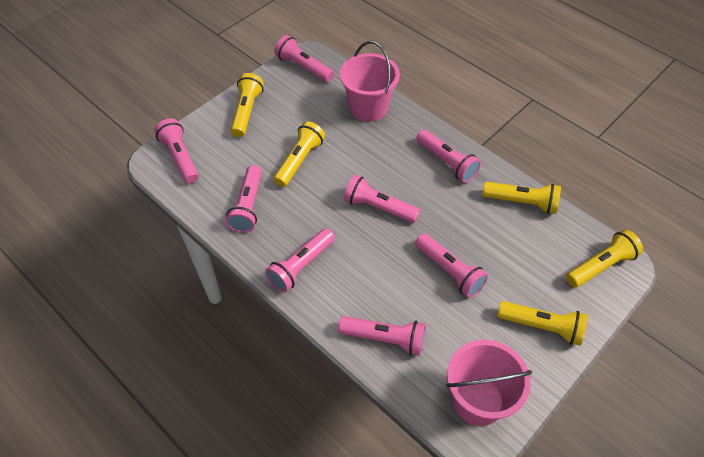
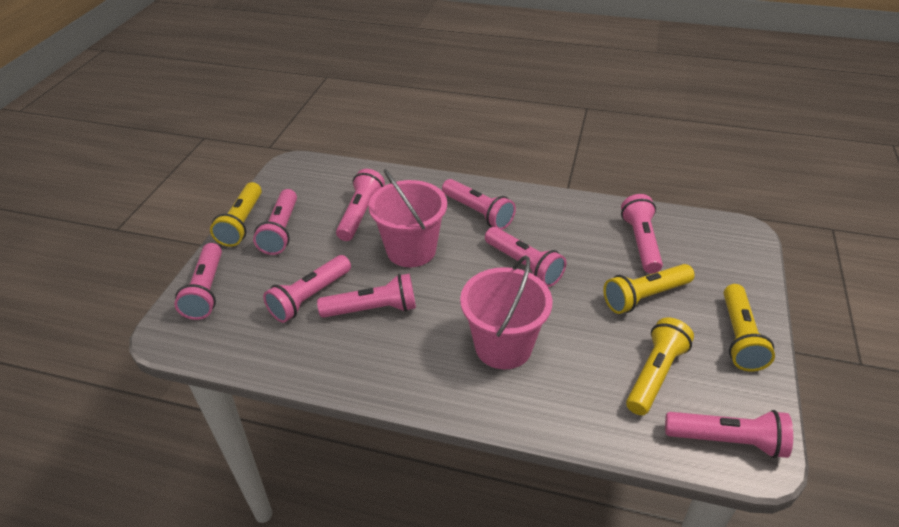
pink flashlight: 8 -> 9
yellow flashlight: 5 -> 4

